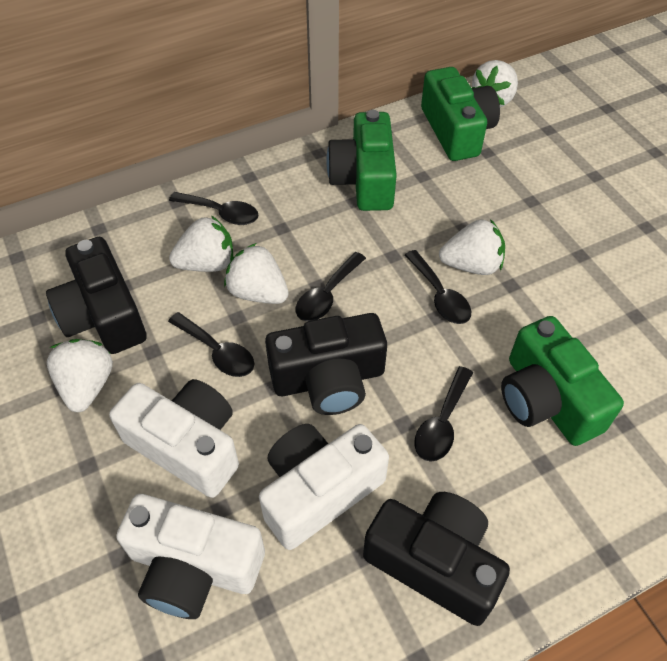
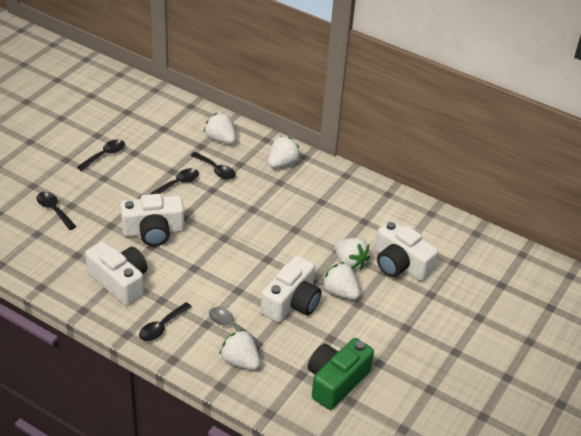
black camera: 3 -> 0
green camera: 3 -> 1
grey spoon: 0 -> 1
white camera: 3 -> 4

